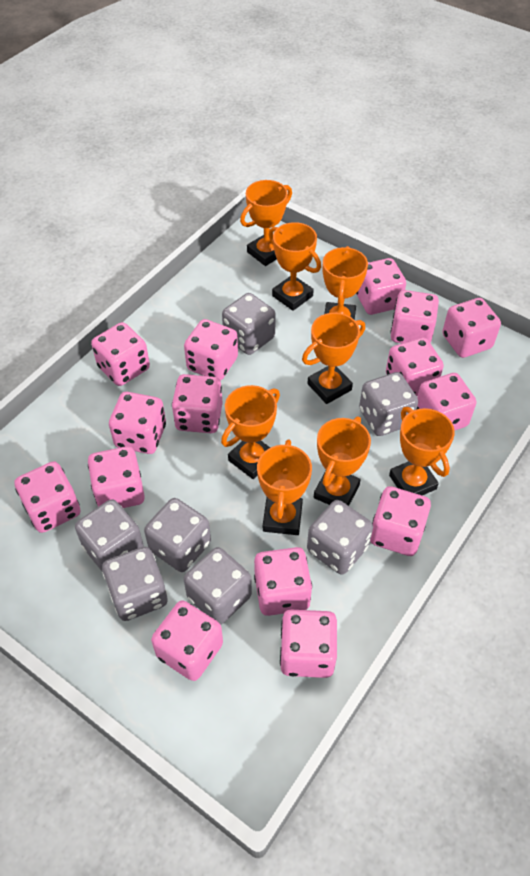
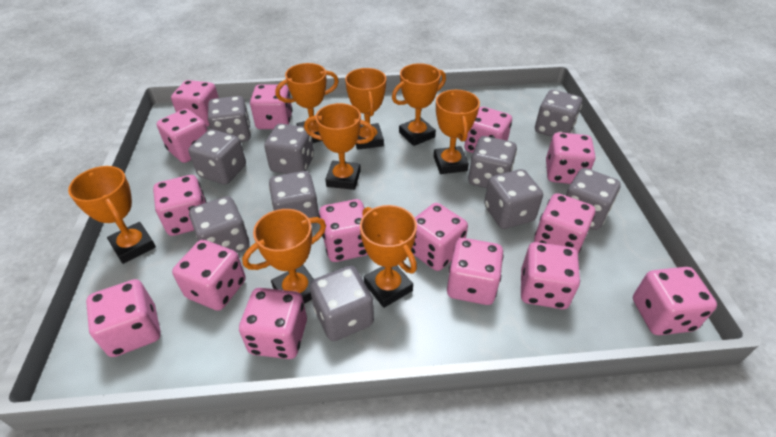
grey dice: 7 -> 10

